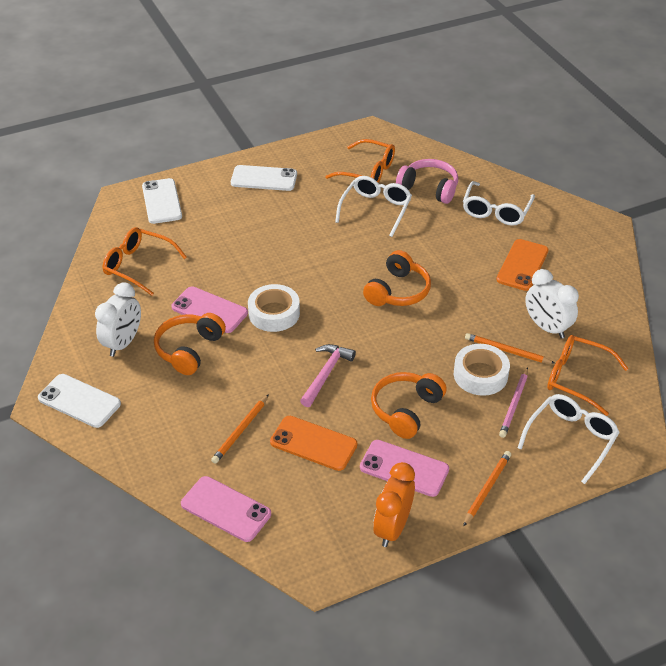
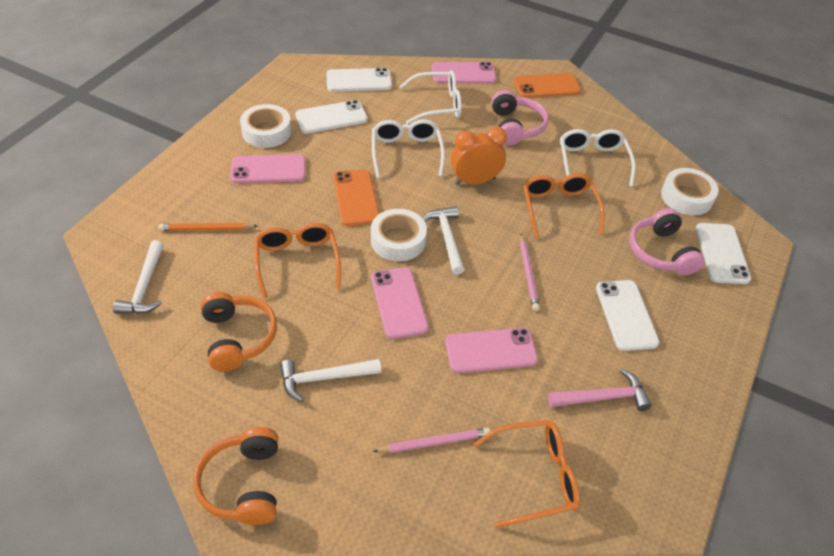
orange headphones: 3 -> 2
orange pencil: 3 -> 1
pink headphones: 1 -> 2
pink pencil: 1 -> 2
pink phone: 3 -> 4
white clock: 2 -> 0
white hammer: 0 -> 3
white phone: 3 -> 4
white tape: 2 -> 3

